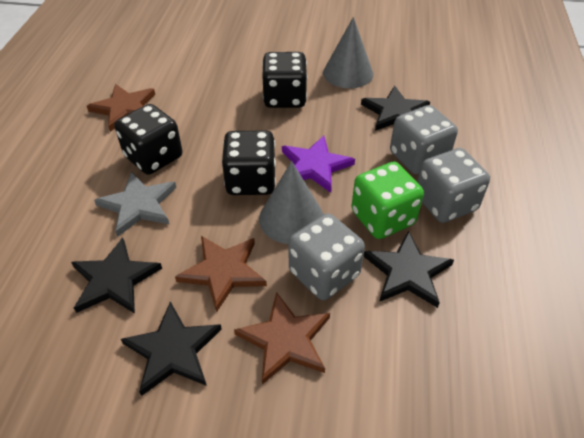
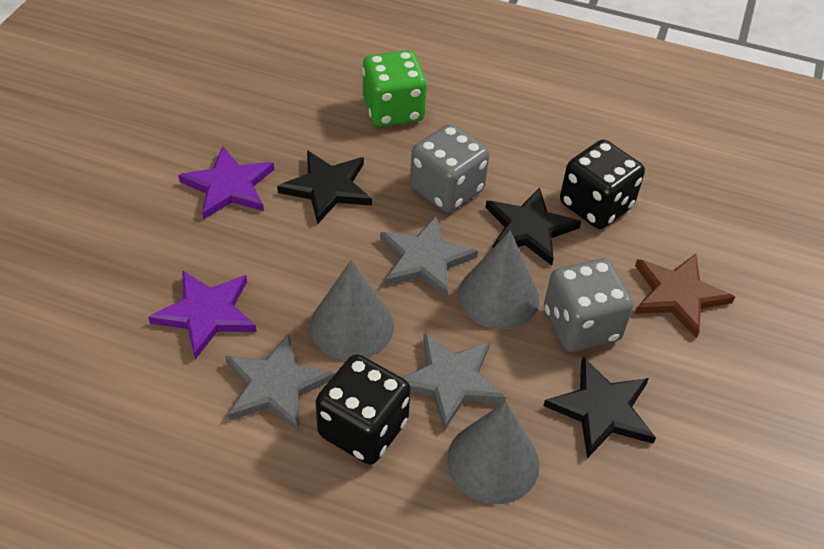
black dice: 3 -> 2
black star: 4 -> 3
brown star: 3 -> 1
grey cone: 2 -> 3
grey dice: 3 -> 2
grey star: 1 -> 3
purple star: 1 -> 2

